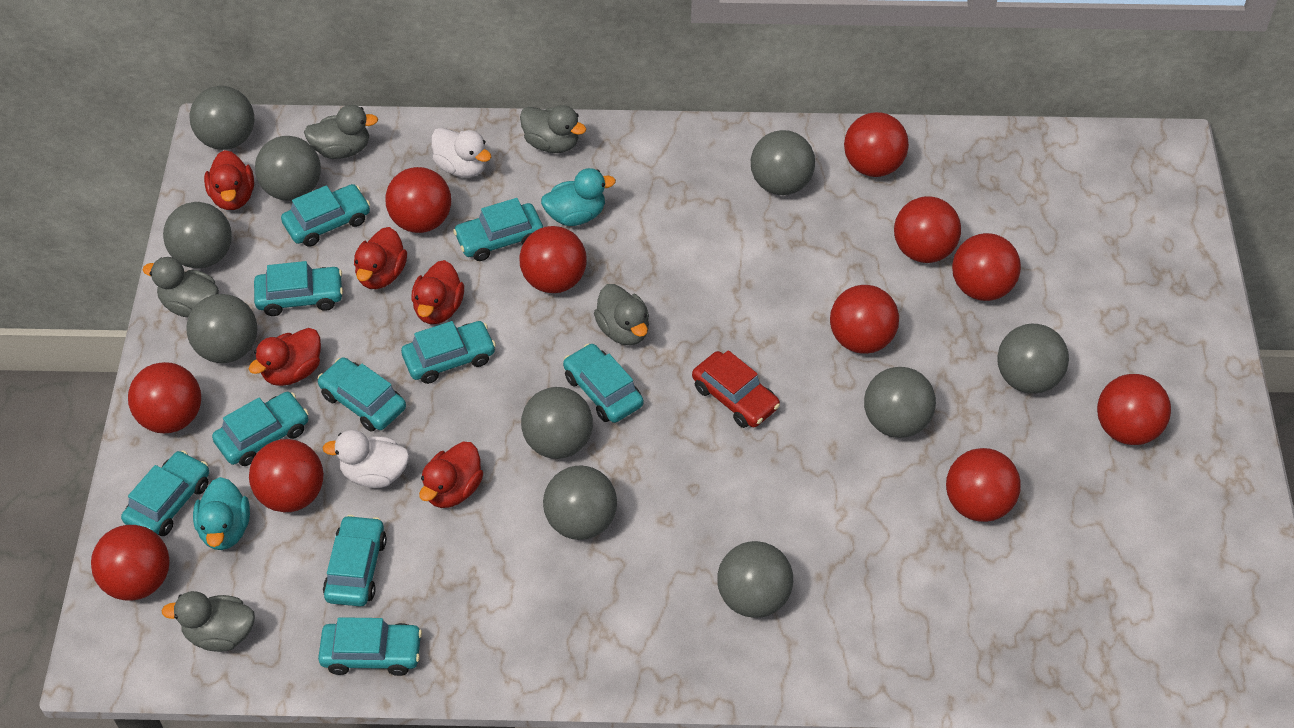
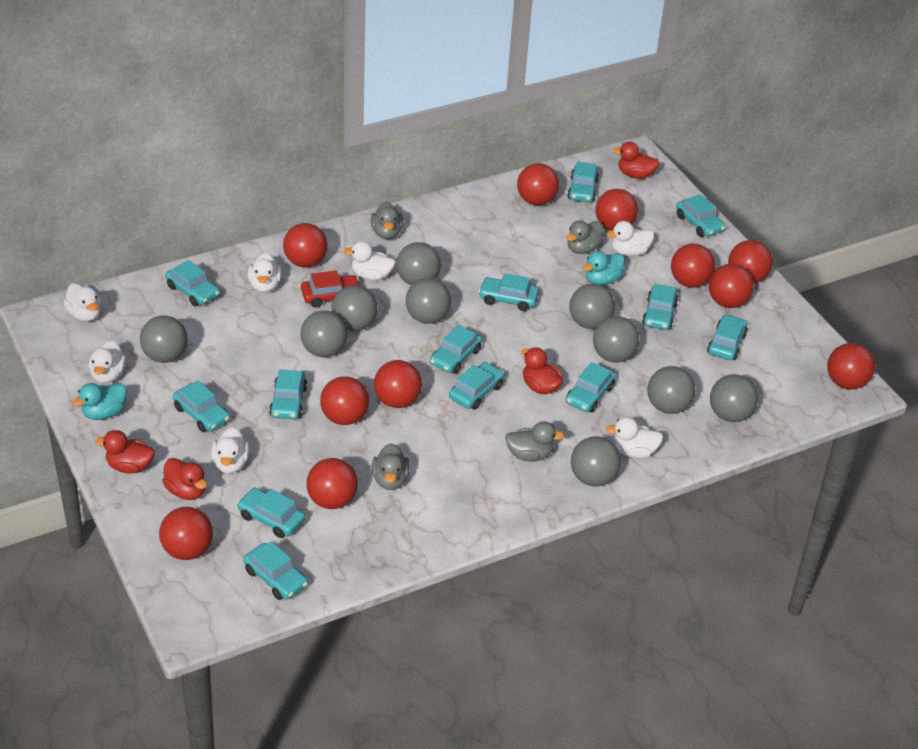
grey duck: 5 -> 4
red duck: 5 -> 4
turquoise car: 10 -> 13
white duck: 2 -> 7

